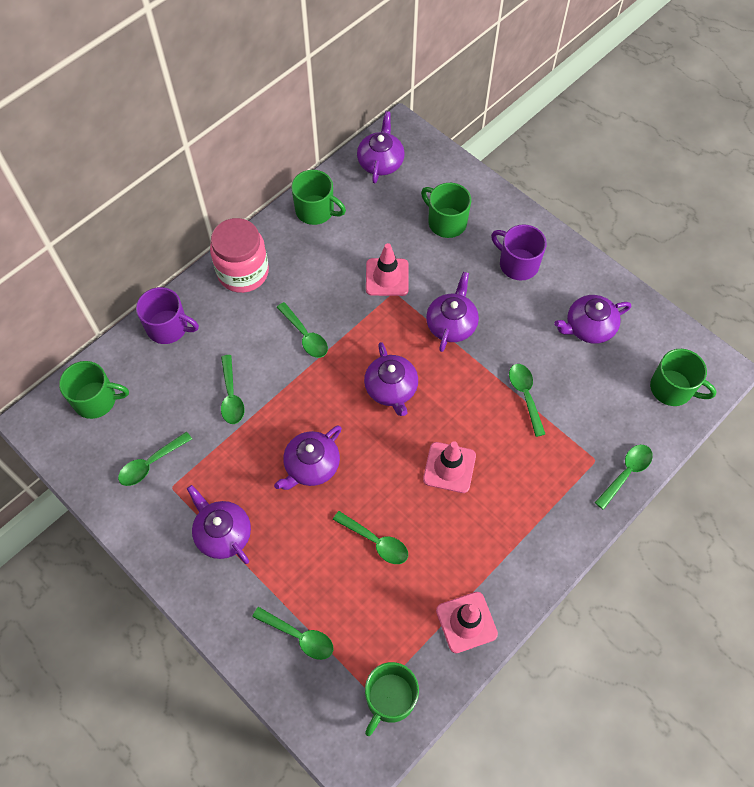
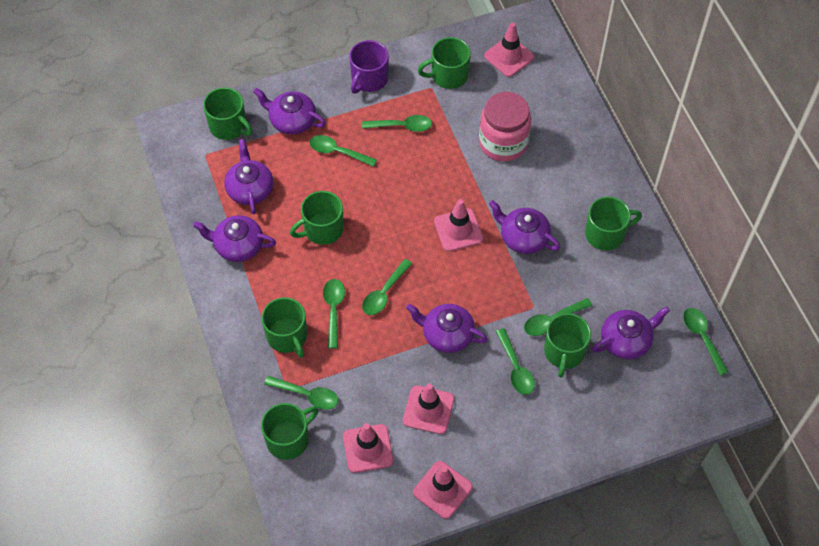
green mug: 5 -> 7
green spoon: 7 -> 8
pink traffic cone: 3 -> 5
purple mug: 2 -> 1

